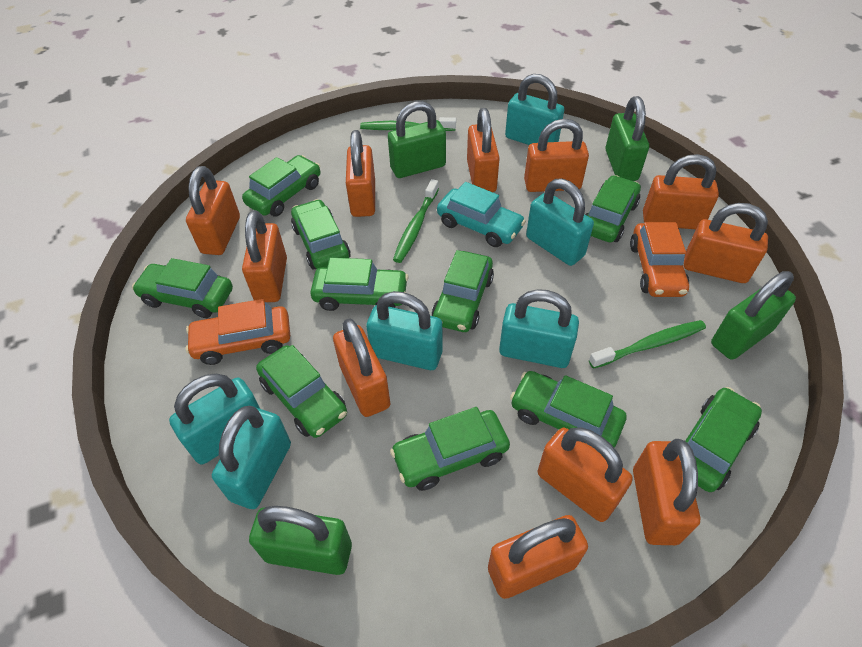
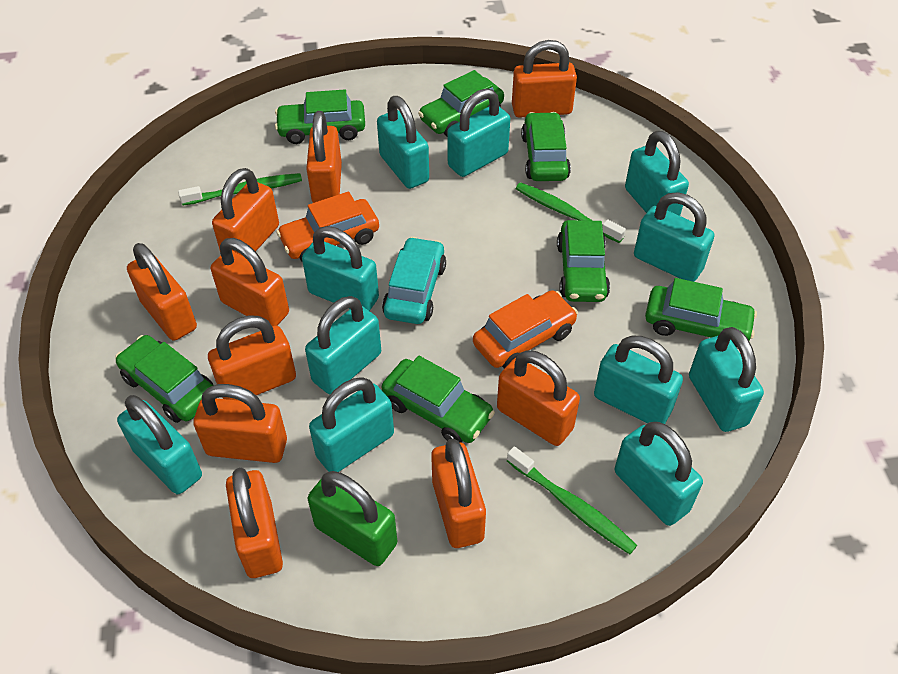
green car: 10 -> 7
green padlock: 4 -> 1
orange padlock: 11 -> 10
turquoise padlock: 6 -> 11

